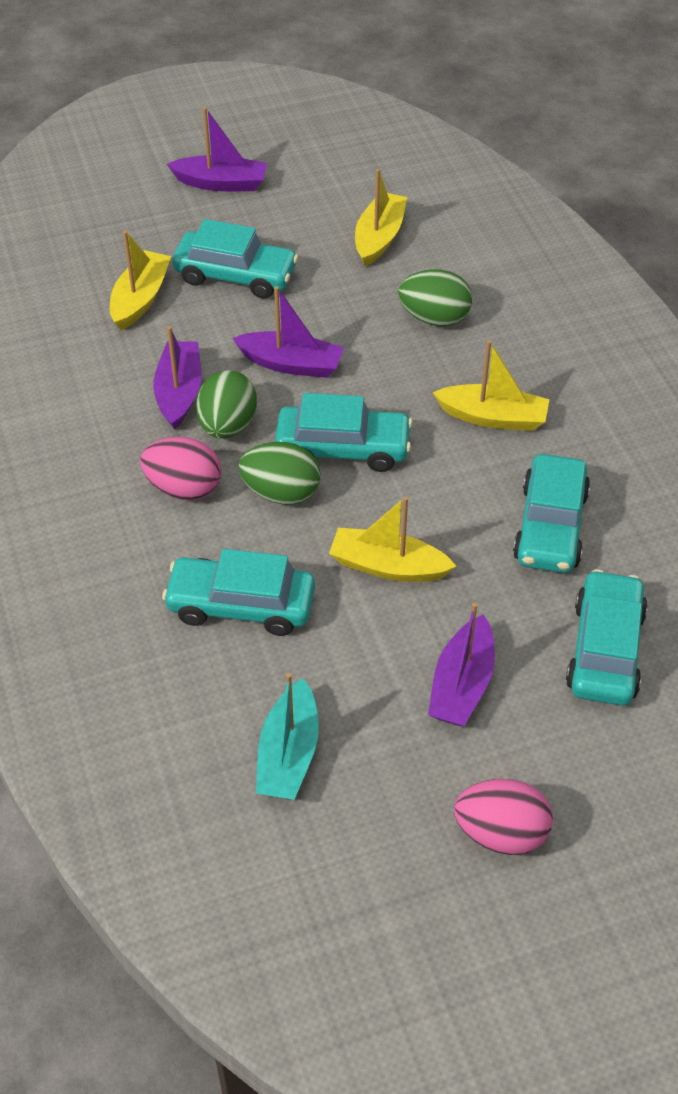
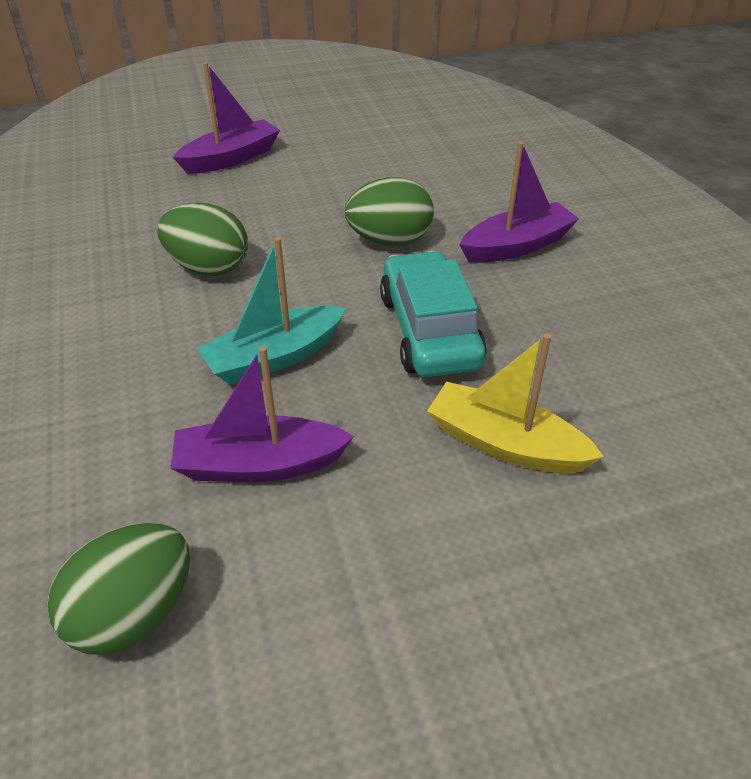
pink egg: 2 -> 0
purple boat: 4 -> 3
turquoise car: 5 -> 1
yellow boat: 4 -> 1

